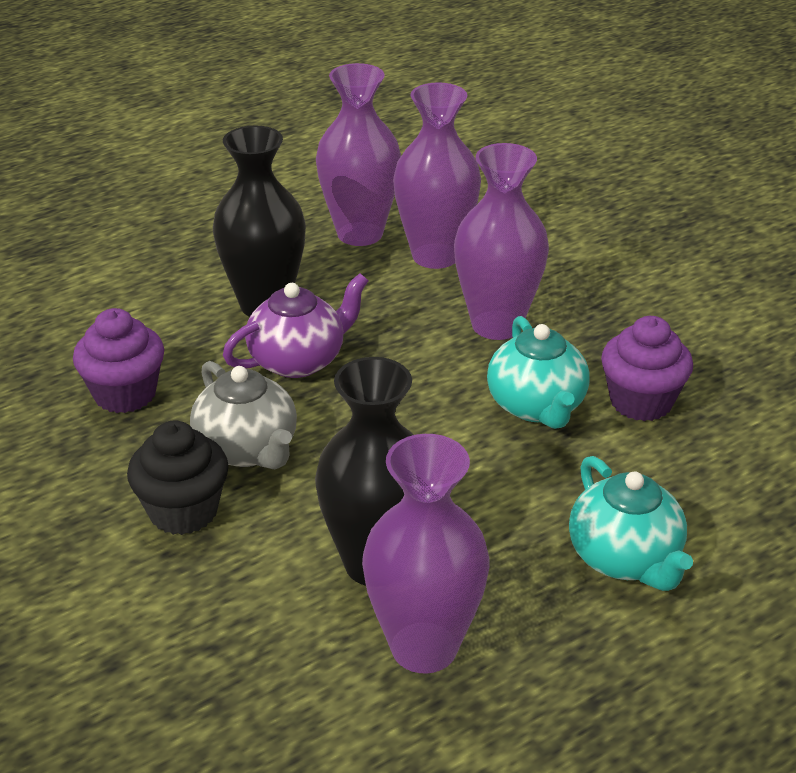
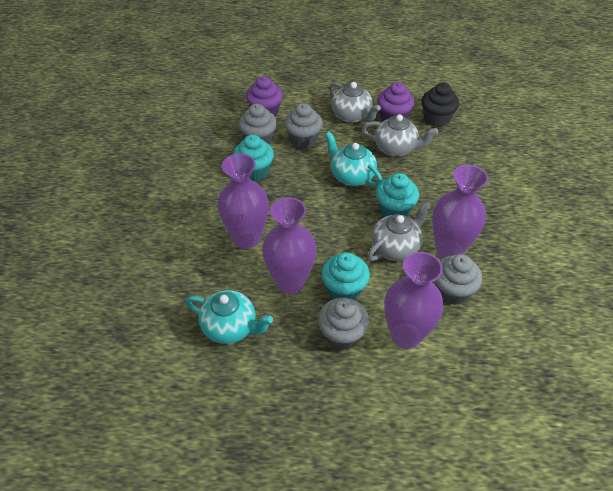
black vase: 2 -> 0
grey cupcake: 0 -> 4
grey teapot: 1 -> 3
purple teapot: 1 -> 0
turquoise cupcake: 0 -> 3

